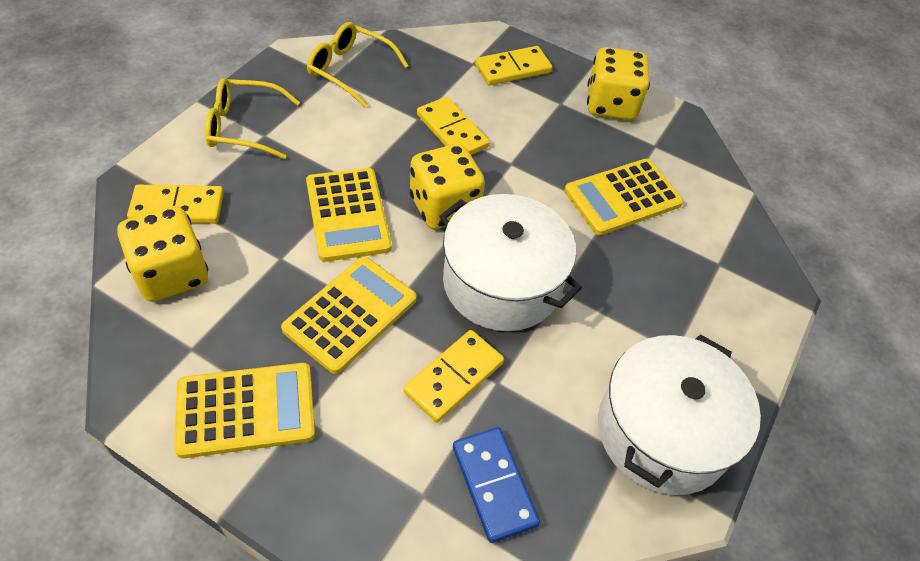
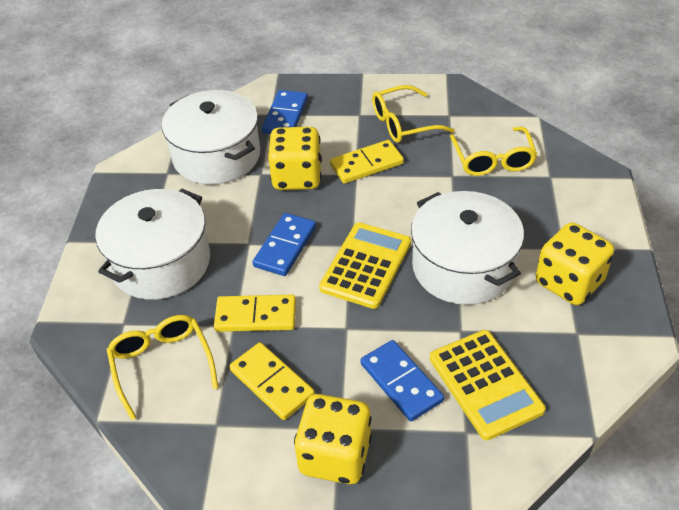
blue domino: 1 -> 3
white pot: 2 -> 3
yellow calculator: 4 -> 2
yellow domino: 4 -> 3
yellow glasses: 2 -> 3

